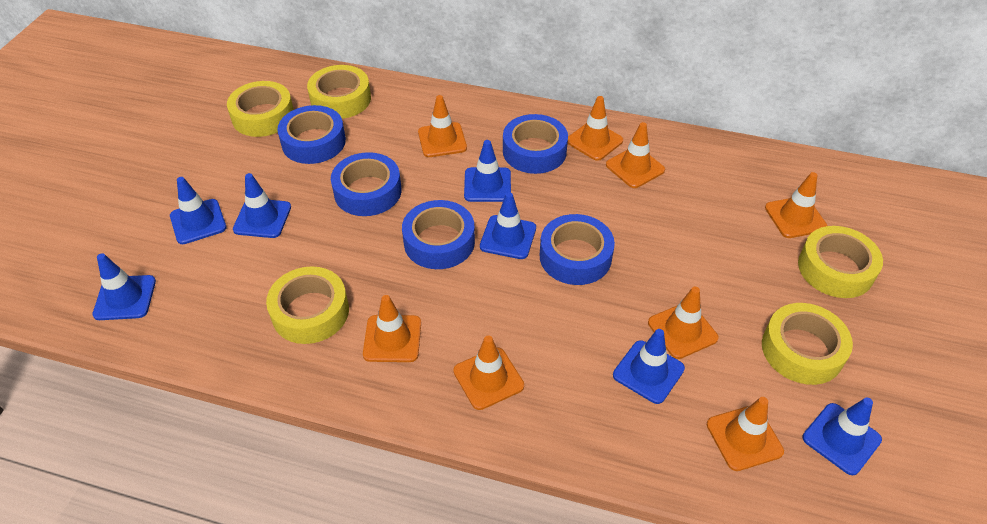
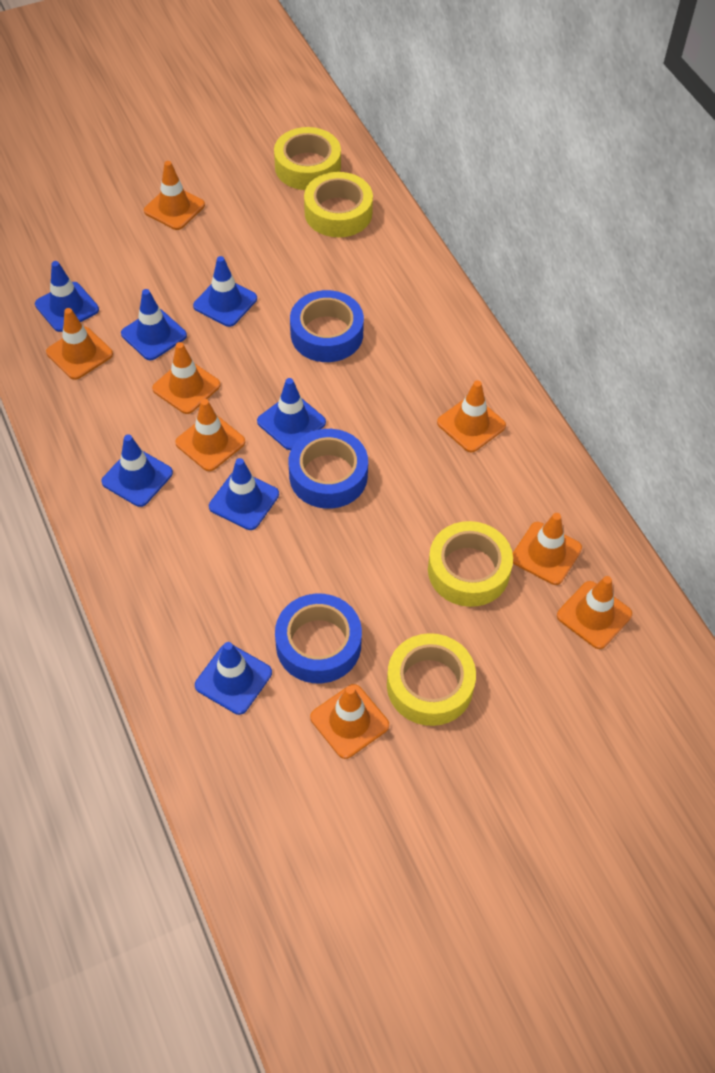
blue tape: 5 -> 3
yellow tape: 5 -> 4

